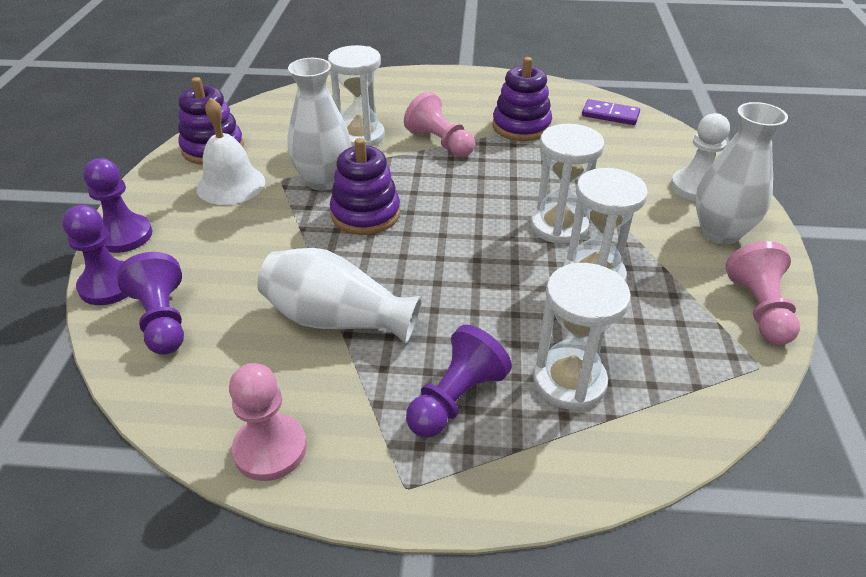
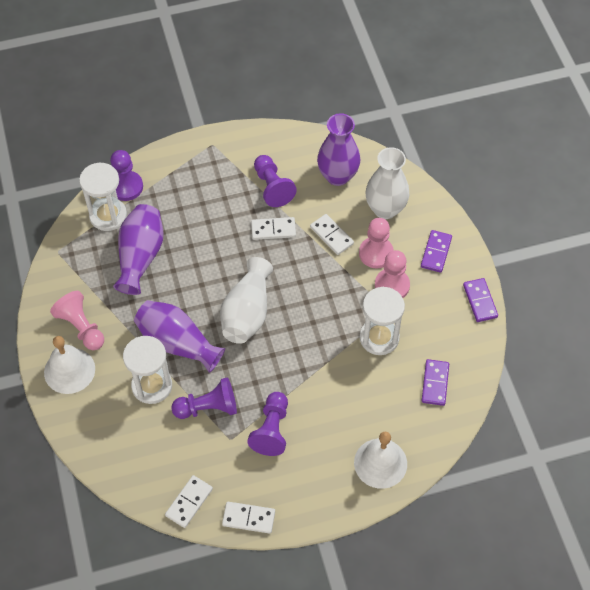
purple domino: 1 -> 3
purple stacking toy: 3 -> 0
purple vase: 0 -> 3
white bell: 1 -> 2
white domino: 0 -> 4
white hourglass: 4 -> 3
white pawn: 1 -> 0
white vase: 3 -> 2

